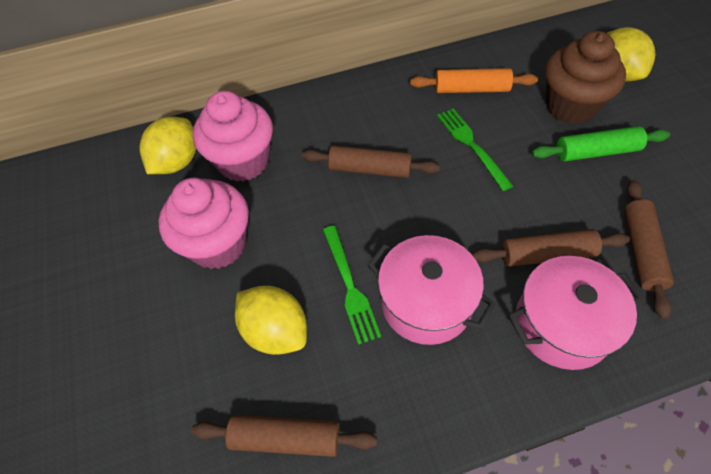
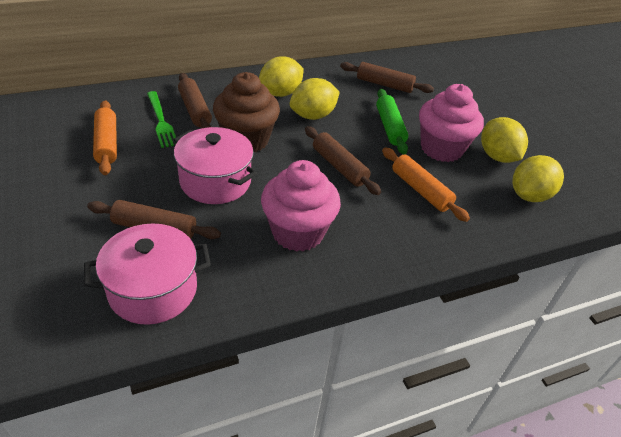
green fork: 2 -> 1
orange rolling pin: 1 -> 2
yellow lemon: 3 -> 4

